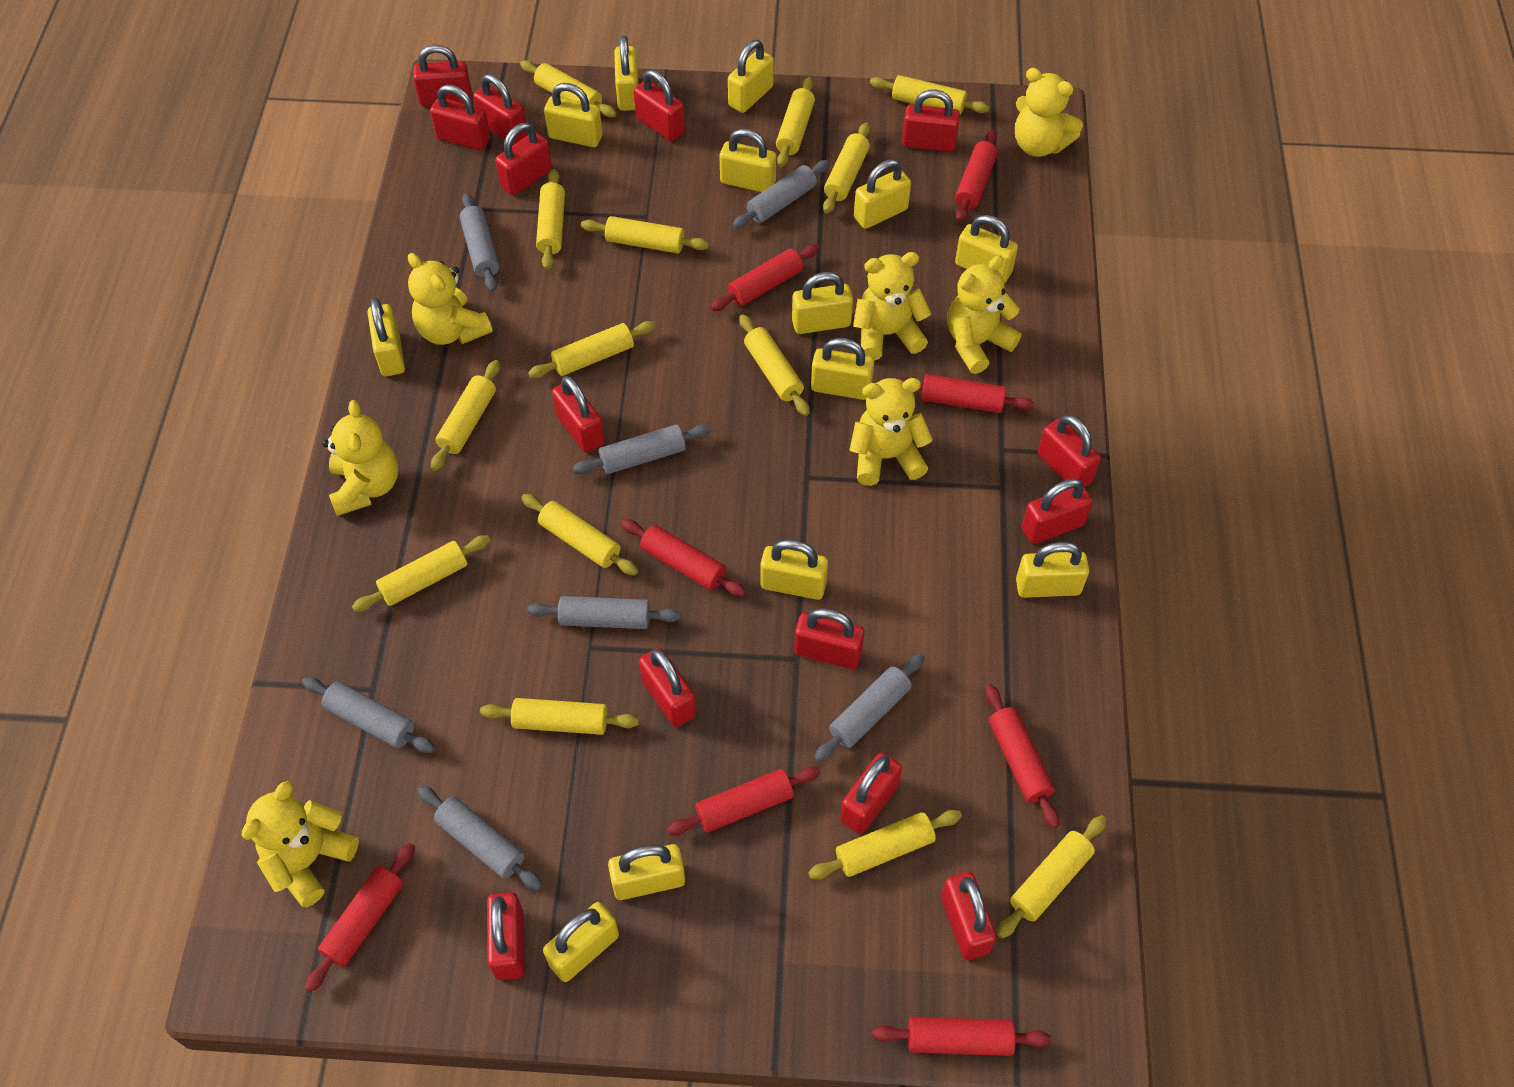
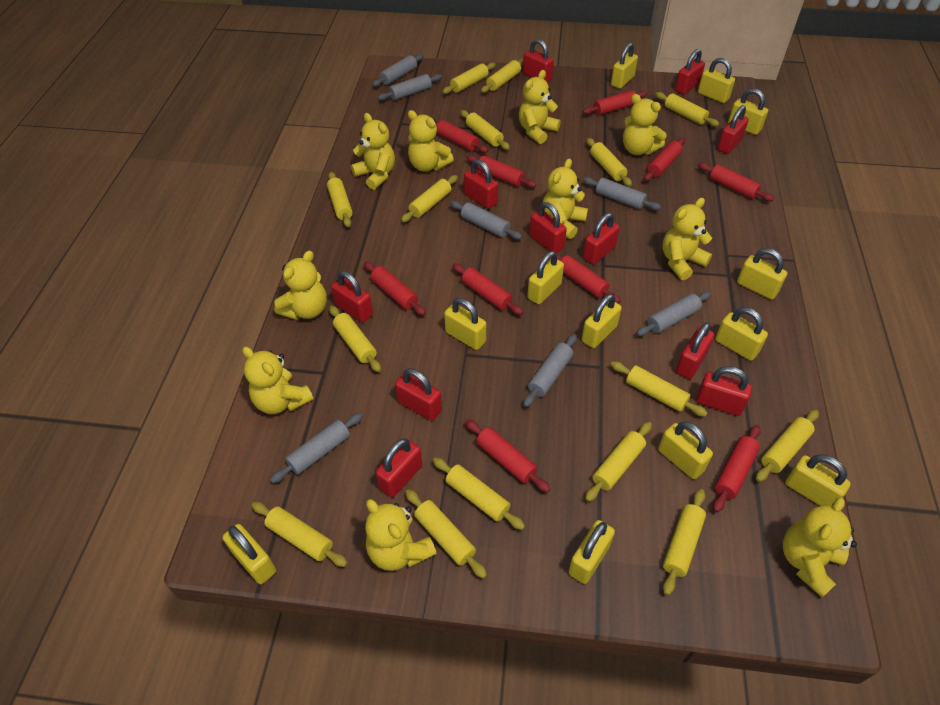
red padlock: 14 -> 11
red rolling pin: 8 -> 10
yellow padlock: 13 -> 12
yellow rolling pin: 14 -> 15
yellow teddy bear: 7 -> 10

